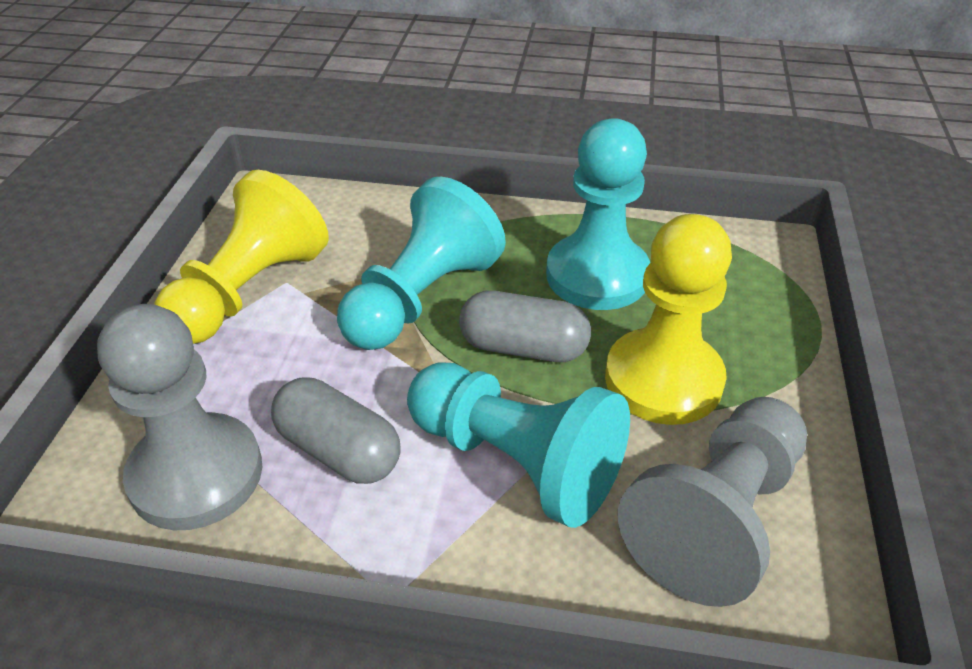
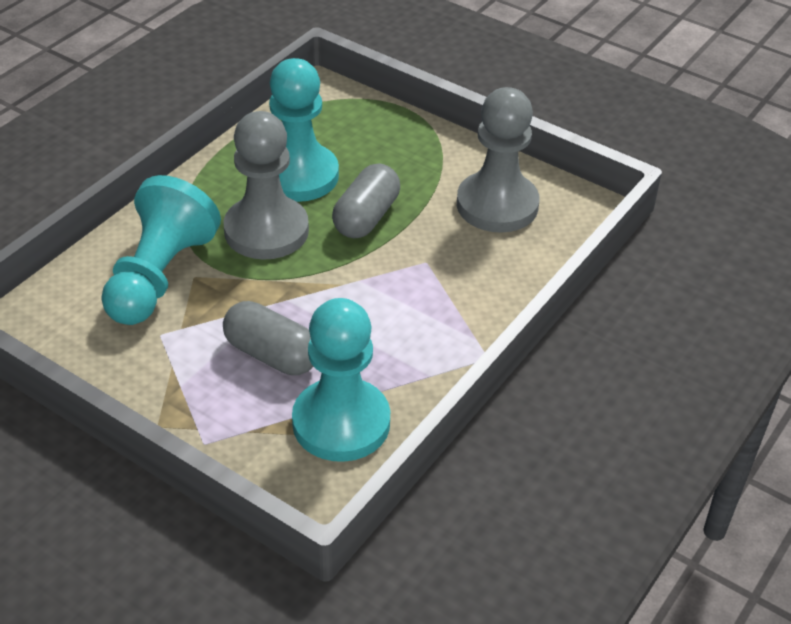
yellow pawn: 2 -> 0

